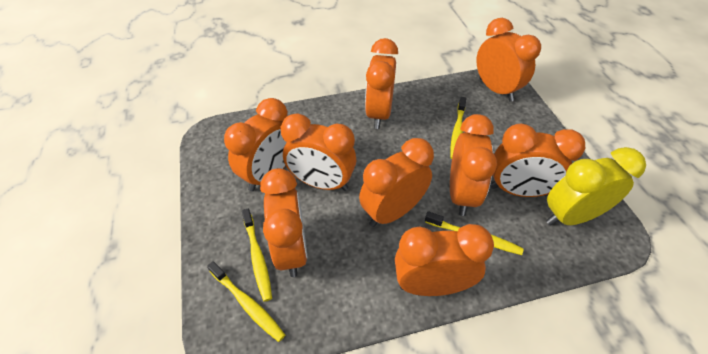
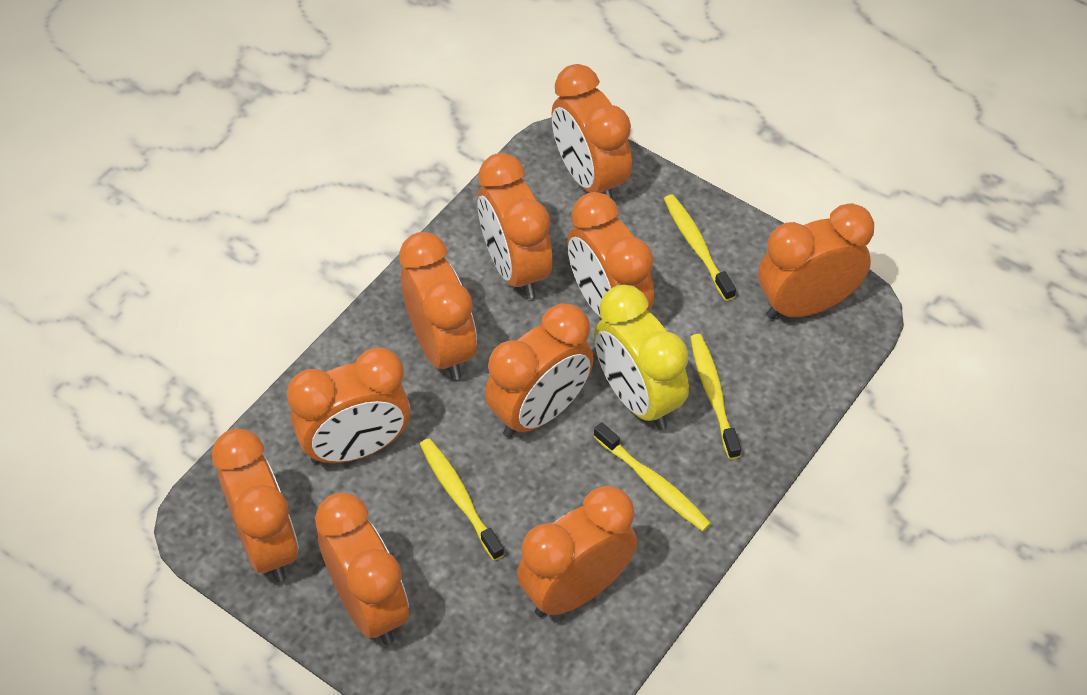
orange clock: 9 -> 10

